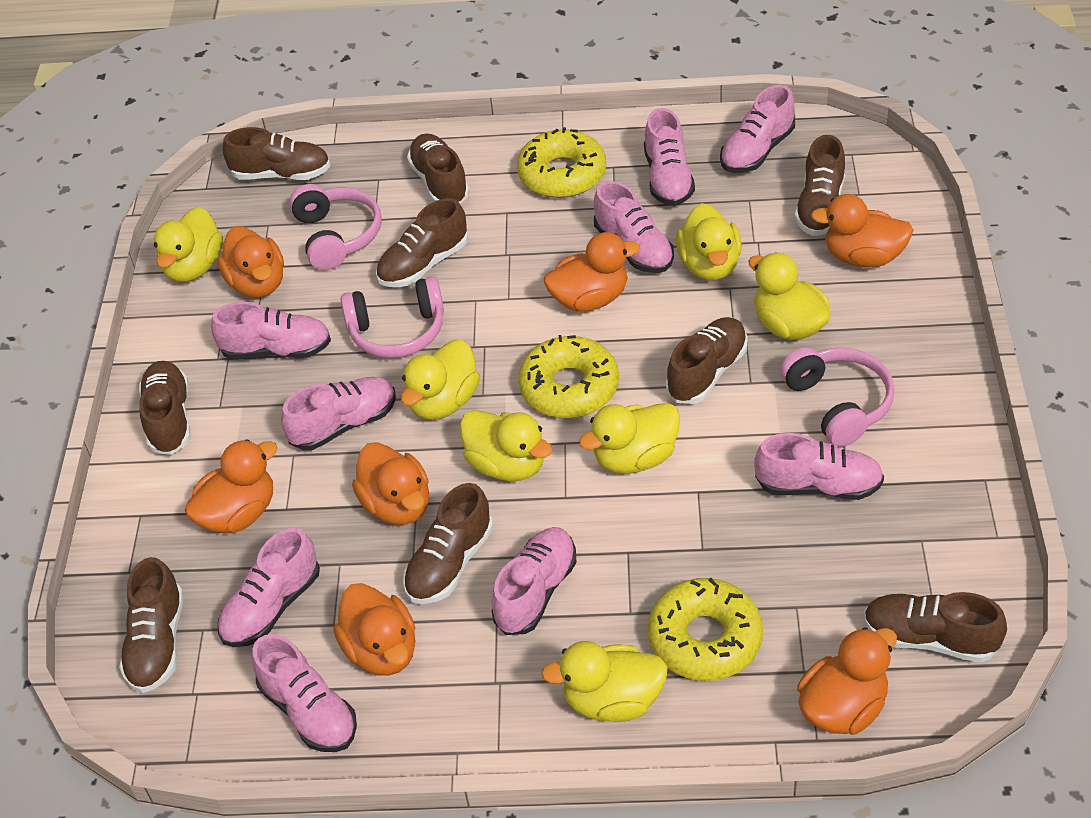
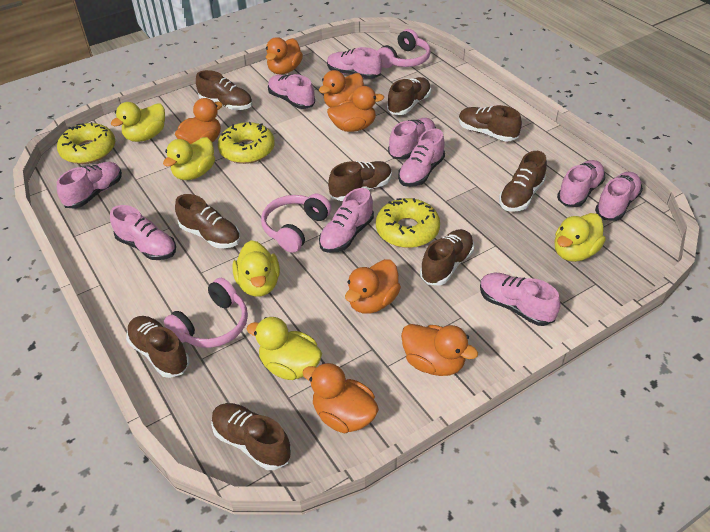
pink shoe: 9 -> 10
yellow duck: 7 -> 5

